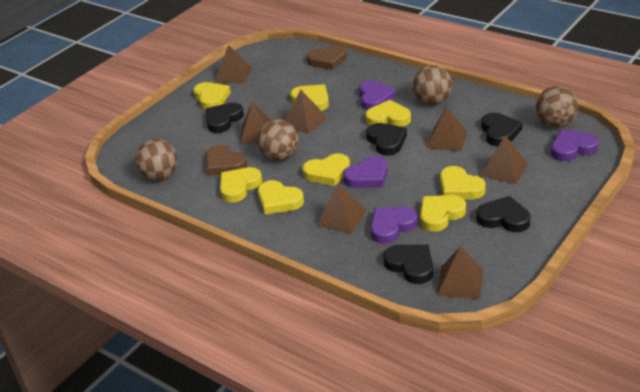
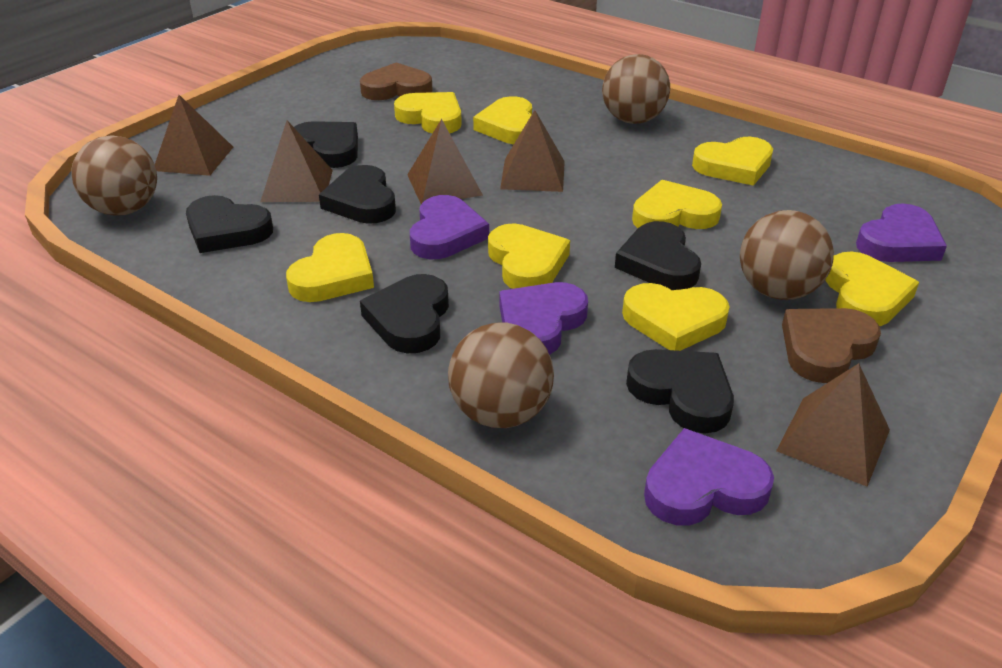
black heart: 5 -> 6
brown pyramid: 7 -> 5

